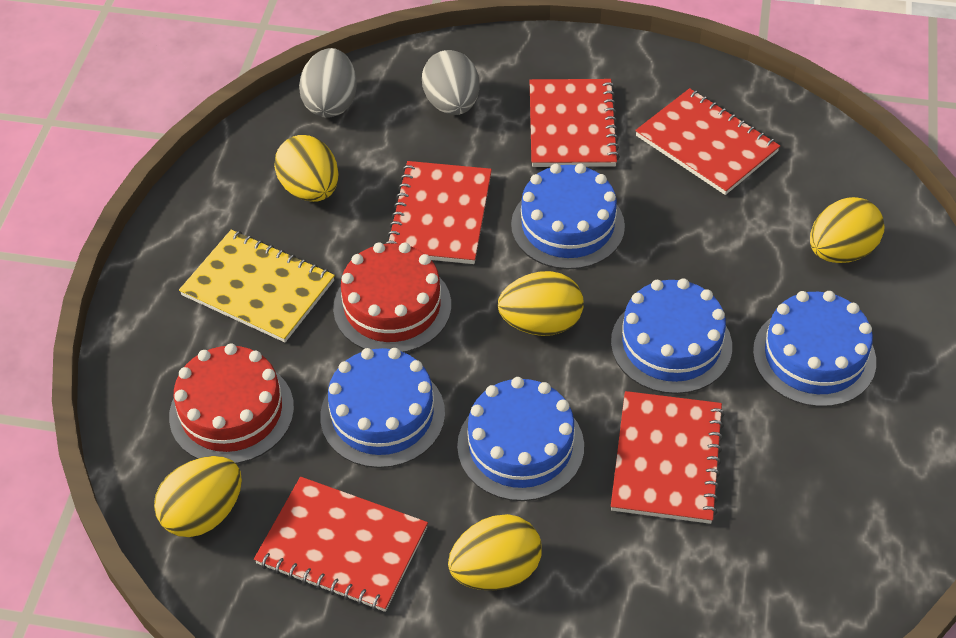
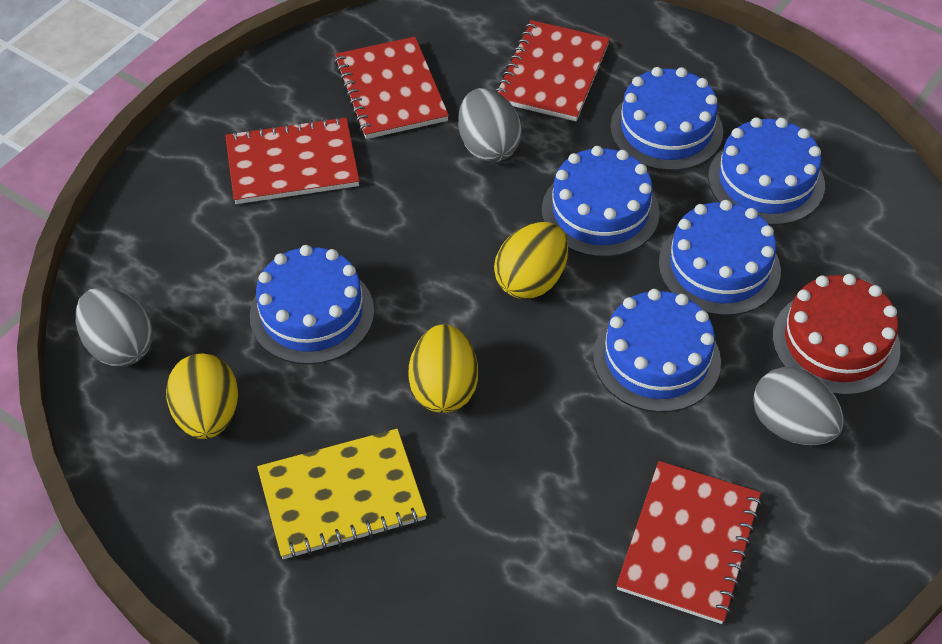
blue cake: 5 -> 6
grey egg: 2 -> 3
red cake: 2 -> 1
red notebook: 5 -> 4
yellow egg: 5 -> 3

